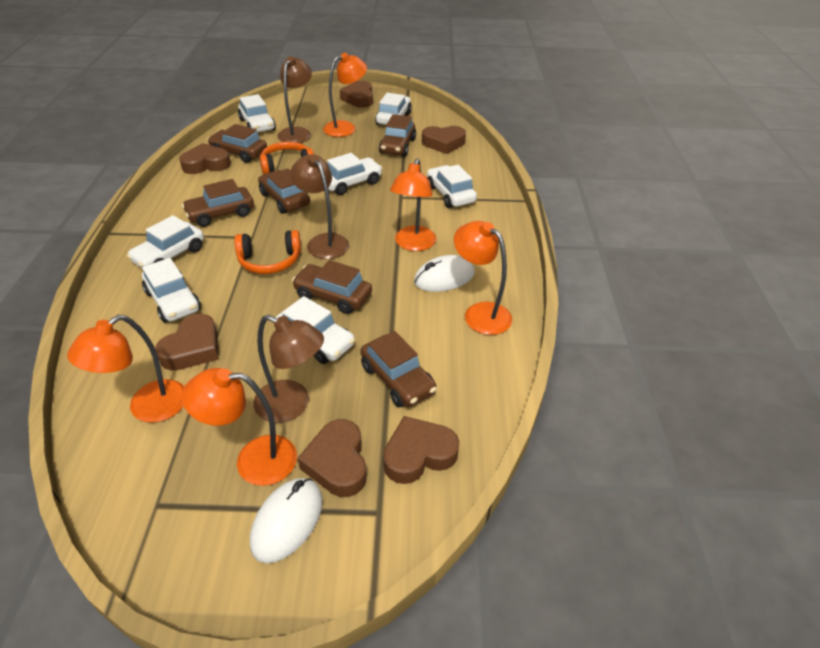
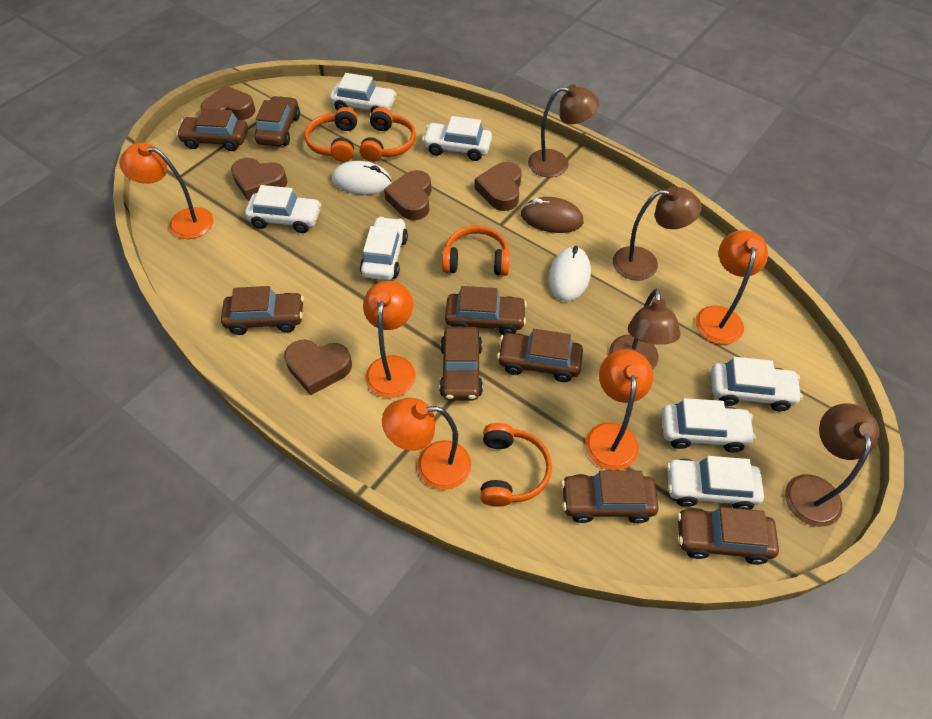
brown car: 6 -> 8
brown heart: 6 -> 5
brown lamp: 3 -> 4
brown mouse: 0 -> 1
orange headphones: 2 -> 4

